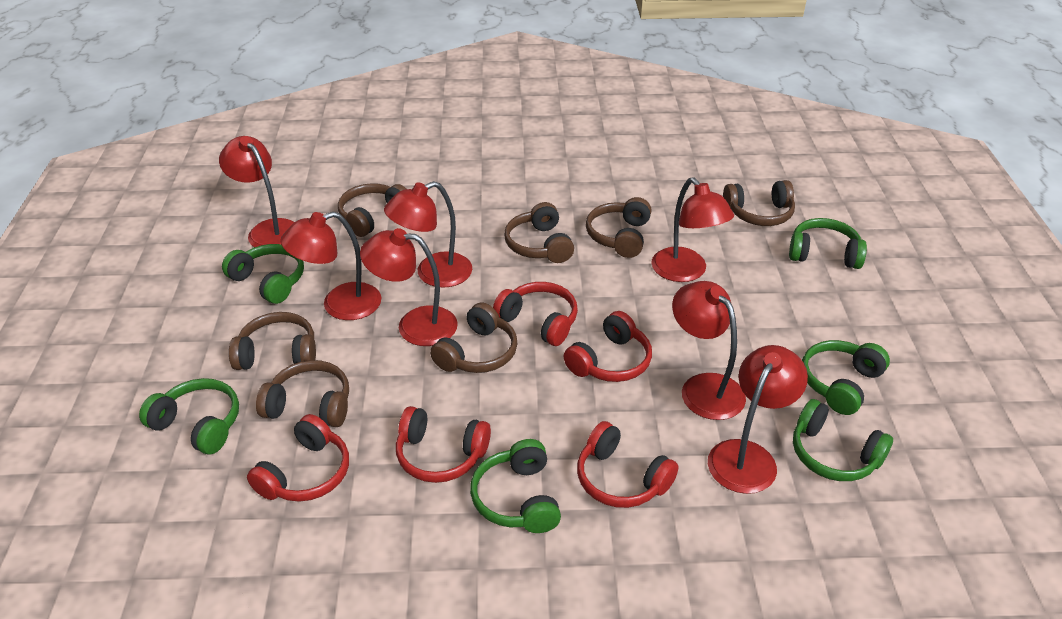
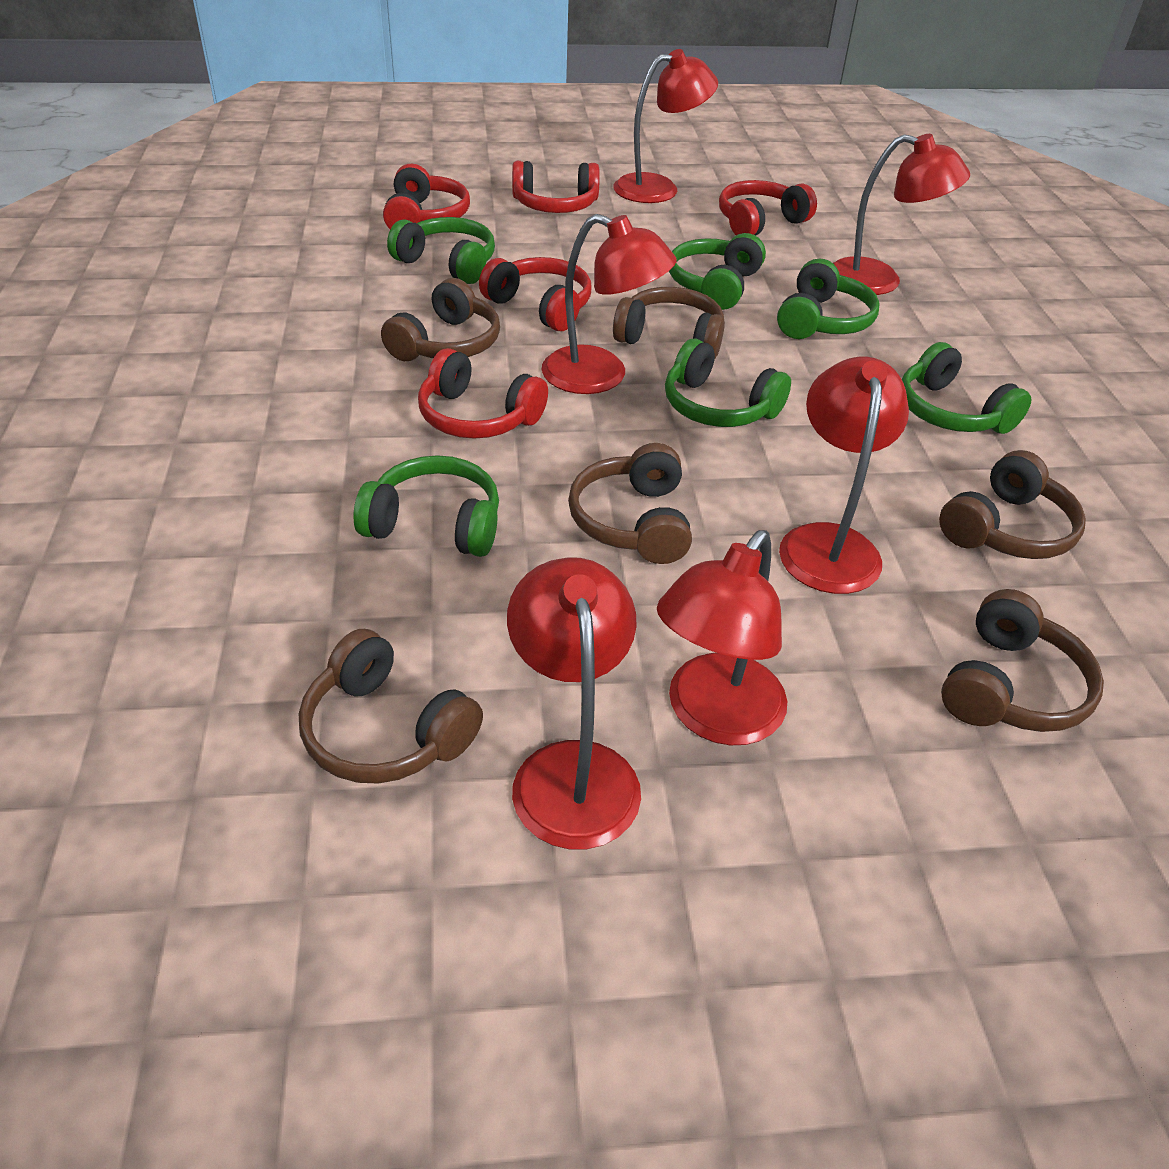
brown headphones: 7 -> 6
red lamp: 7 -> 6

